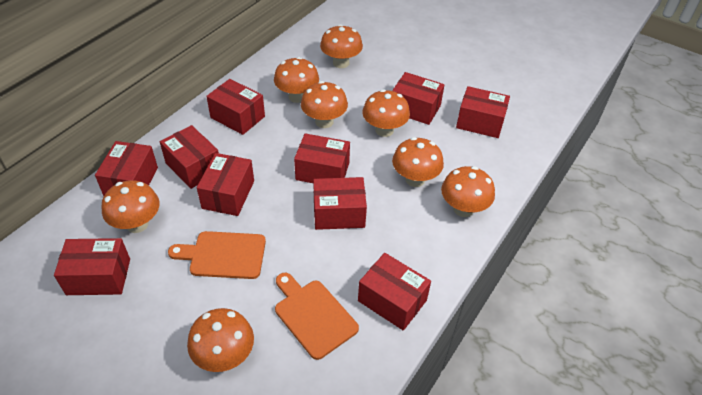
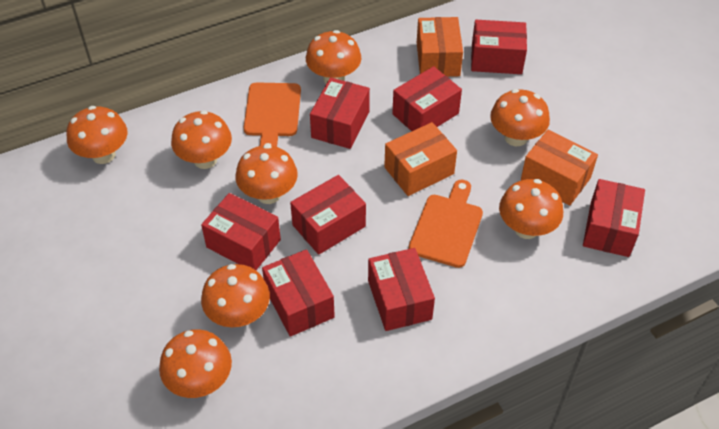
orange box: 0 -> 3
red box: 10 -> 8

